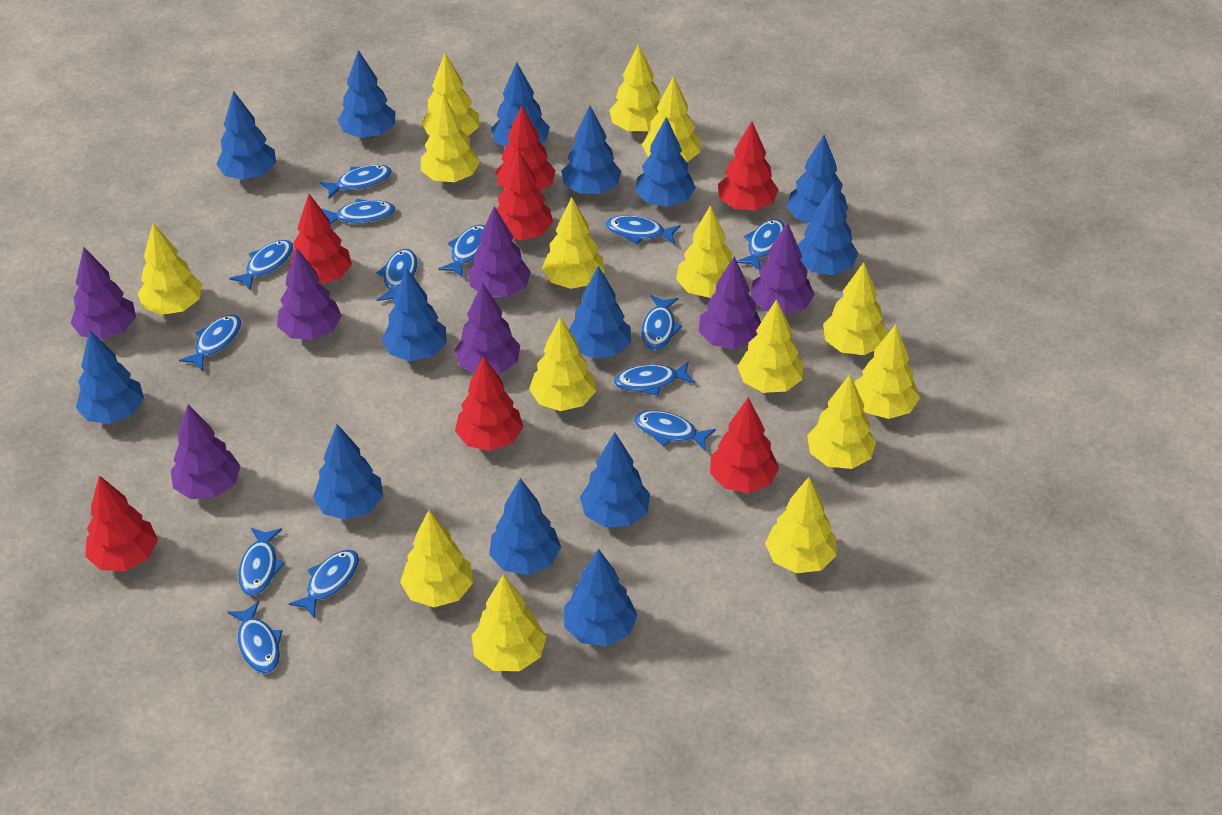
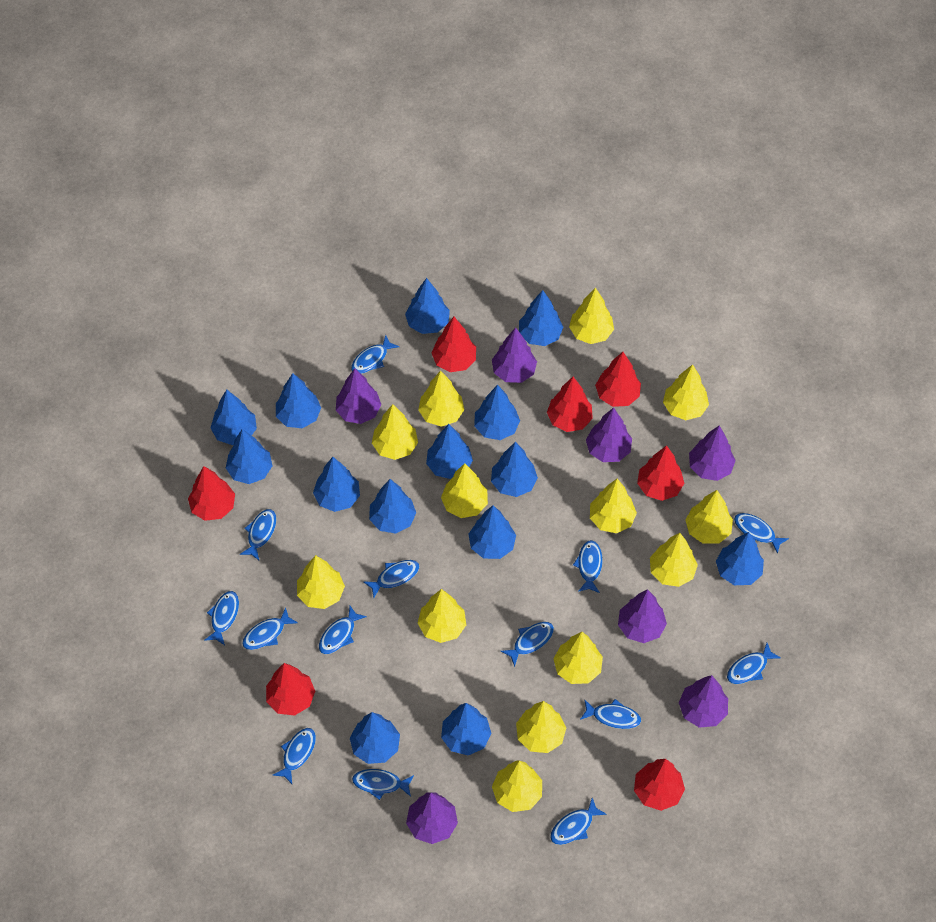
yellow tree: 15 -> 13

